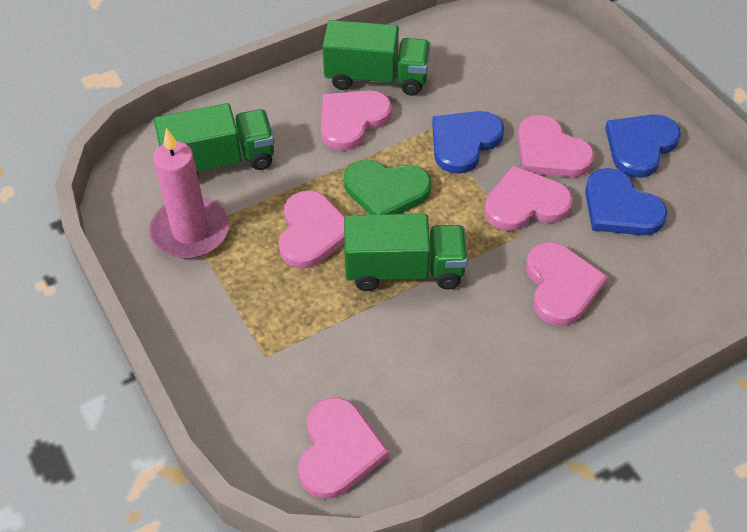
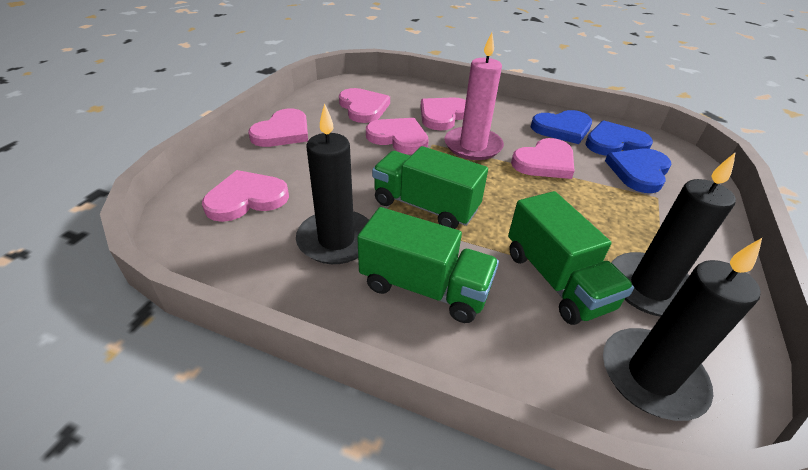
black candle: 0 -> 3
green heart: 1 -> 0

